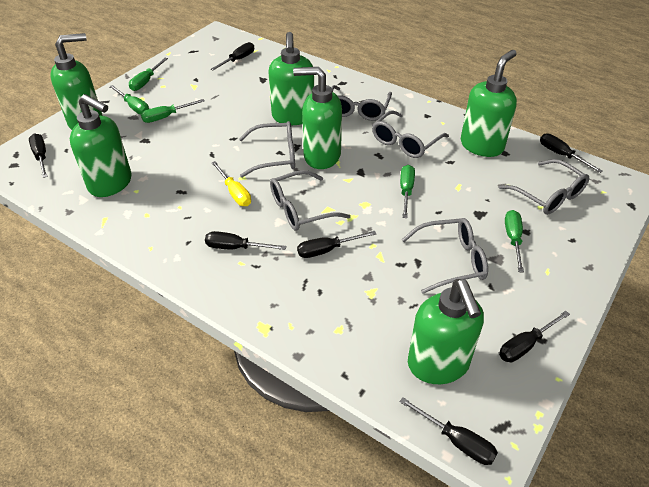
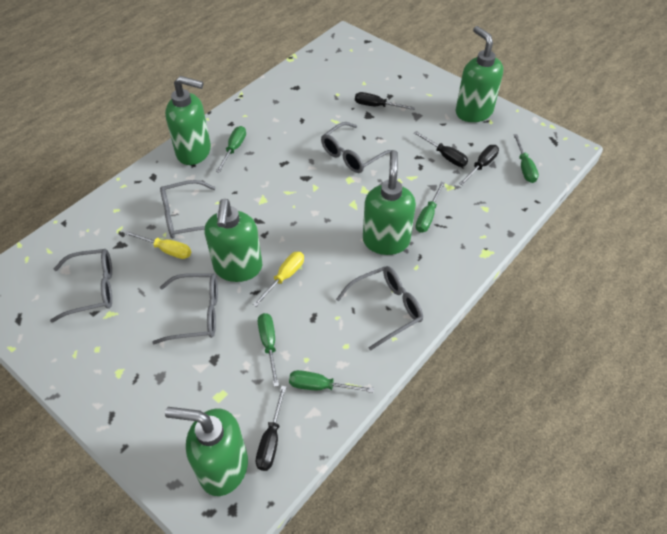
black screwdriver: 7 -> 4
green soap dispenser: 6 -> 5
grey glasses: 6 -> 5
yellow screwdriver: 1 -> 2

